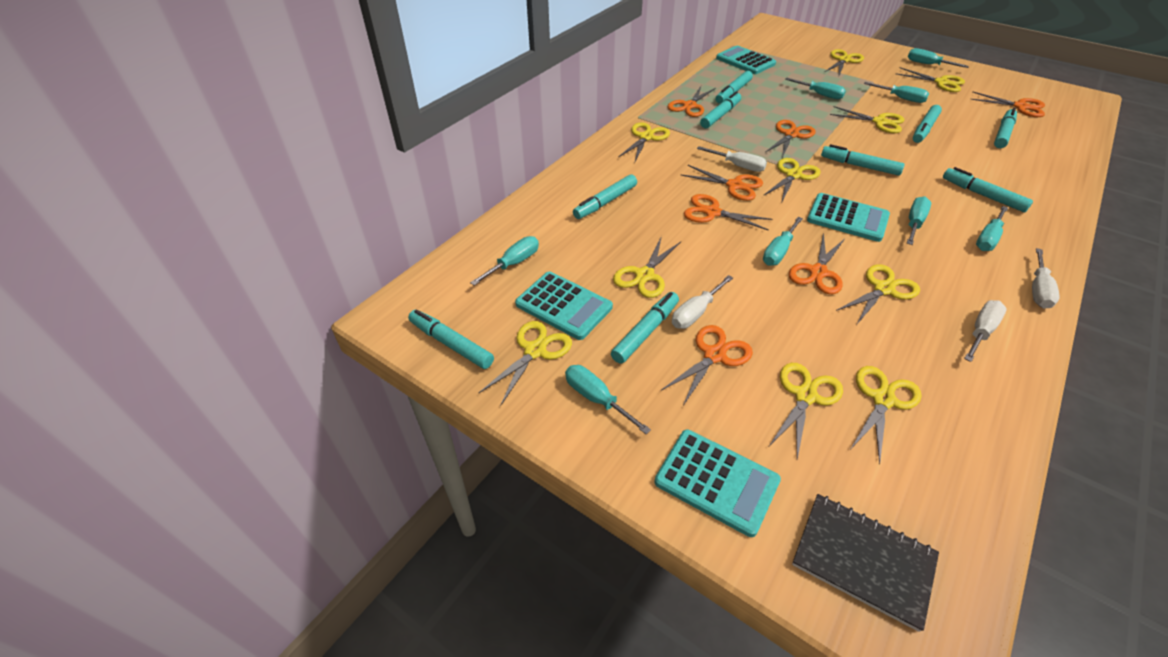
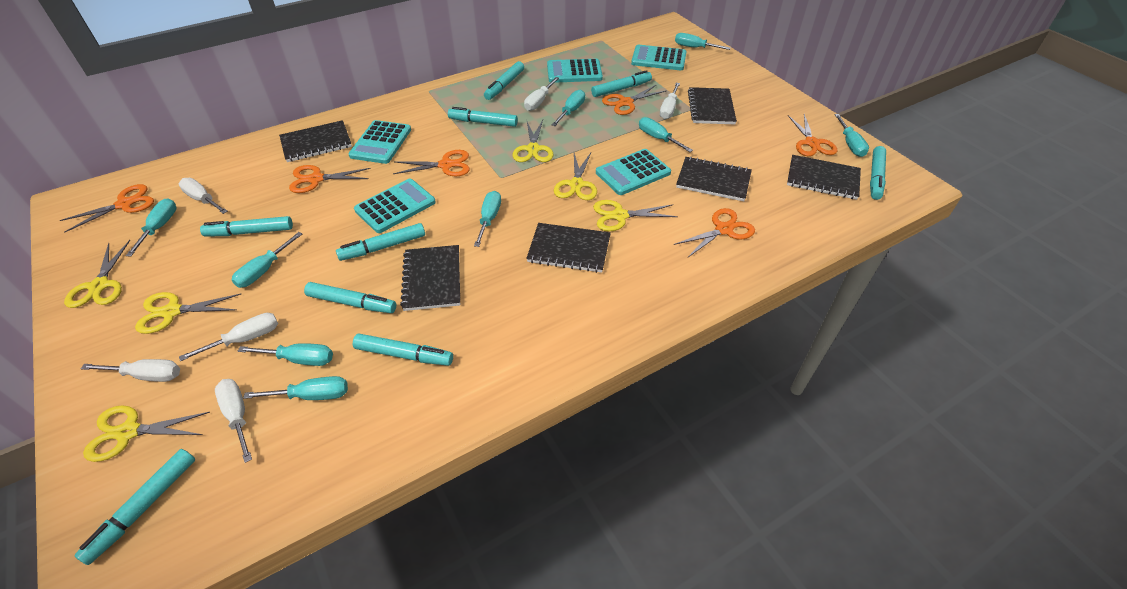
black notebook: 1 -> 6
orange scissors: 7 -> 6
turquoise calculator: 4 -> 5
turquoise screwdriver: 8 -> 9
white screwdriver: 4 -> 6
yellow scissors: 10 -> 6

